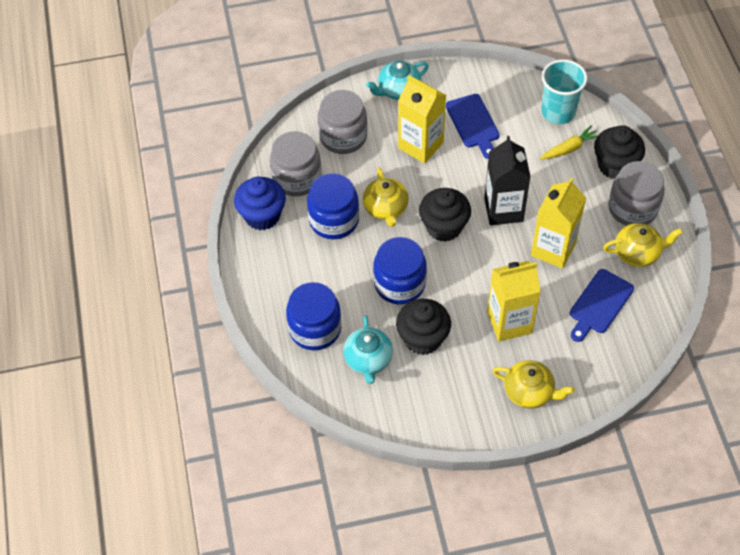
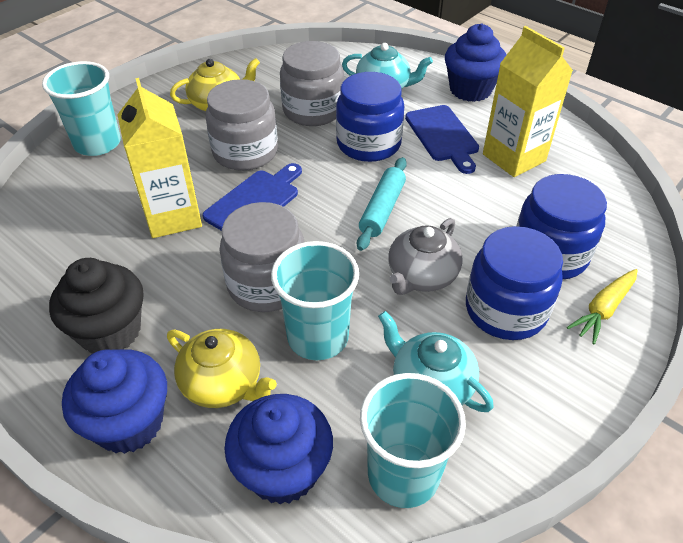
black carton: 1 -> 0
black cupcake: 3 -> 1
blue cupcake: 1 -> 3
grey teapot: 0 -> 1
turquoise cup: 1 -> 3
turquoise rolling pin: 0 -> 1
yellow carton: 3 -> 2
yellow teapot: 3 -> 2

